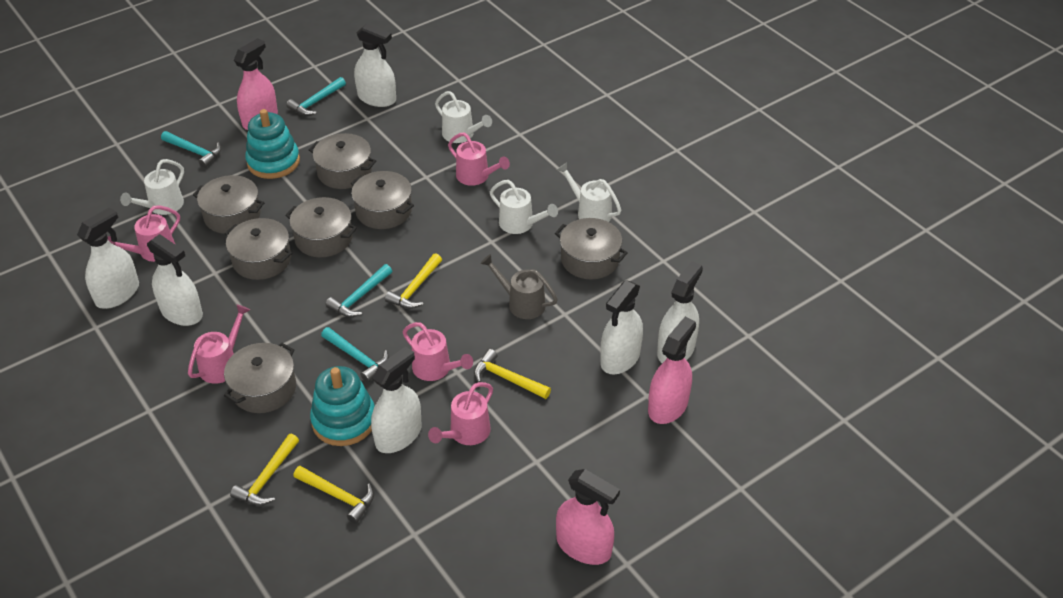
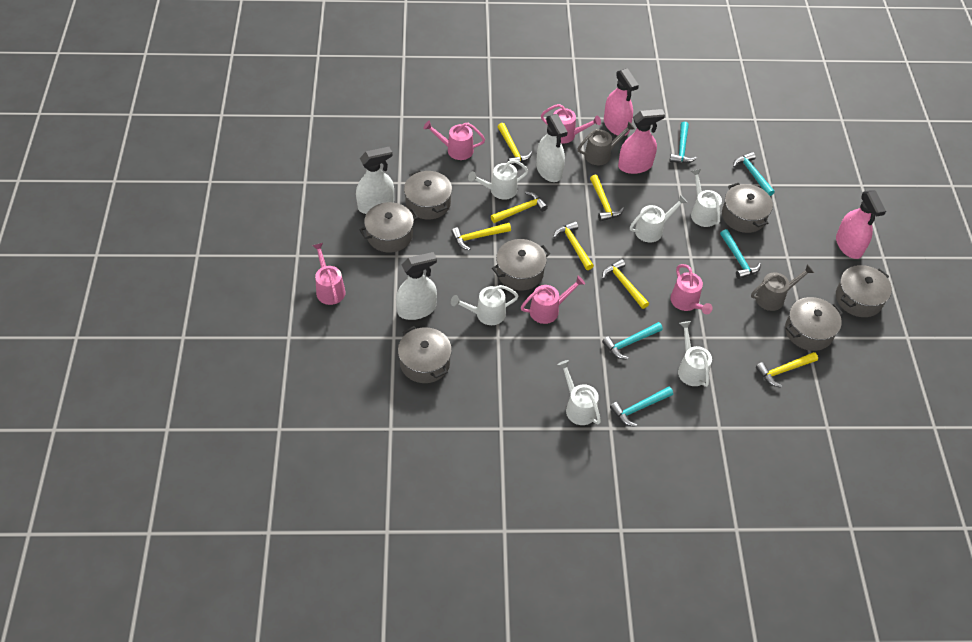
grey watering can: 1 -> 2
turquoise hammer: 4 -> 5
turquoise stacking toy: 2 -> 0
white spray bottle: 6 -> 3
white watering can: 4 -> 6
yellow hammer: 4 -> 7

